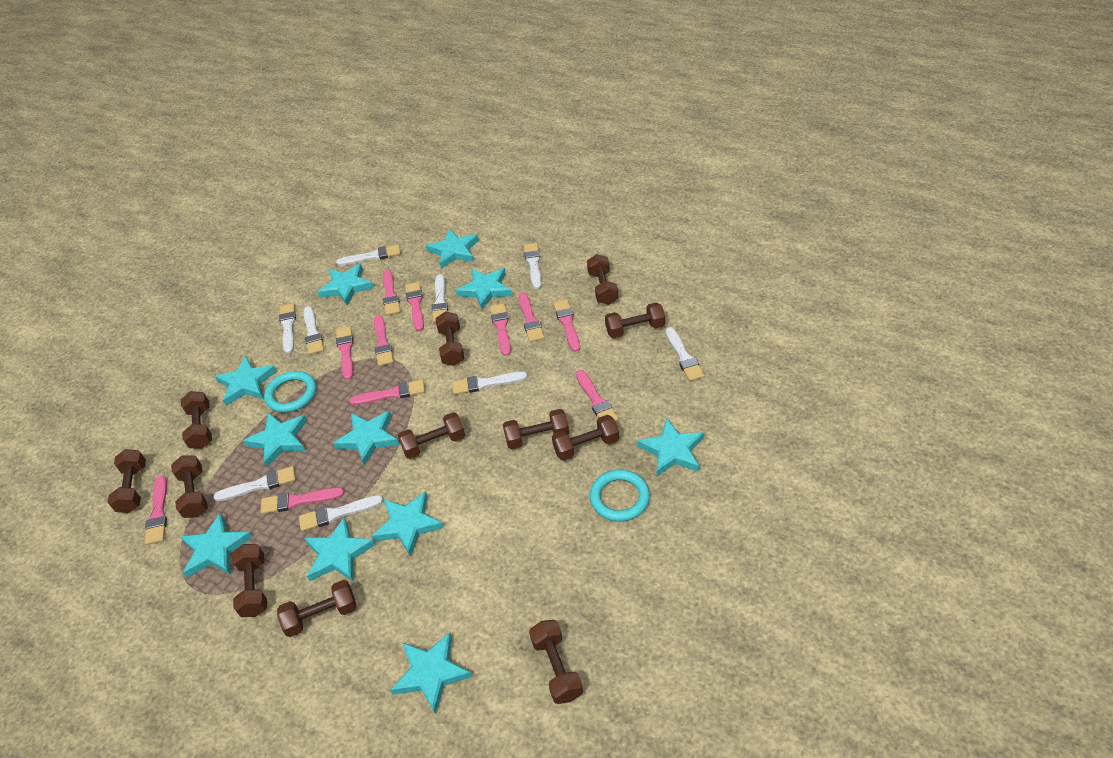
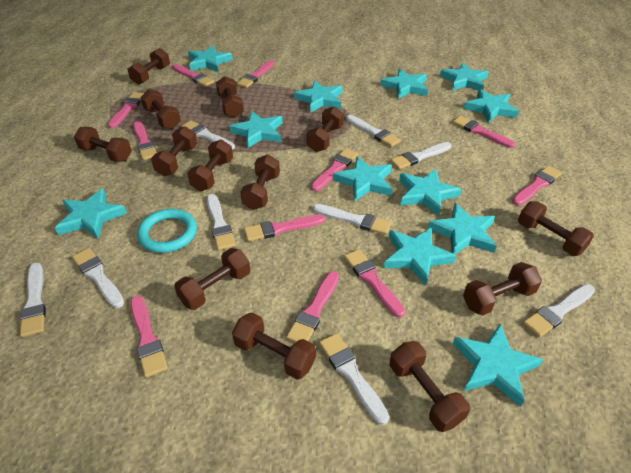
brown dumbbell: 12 -> 13
turquoise ring: 2 -> 1
turquoise star: 11 -> 12

